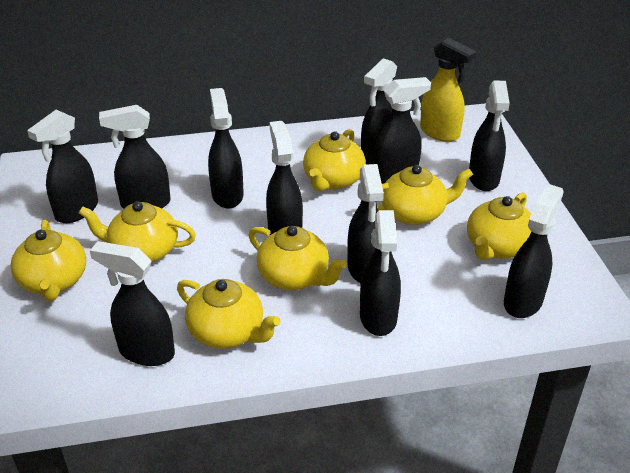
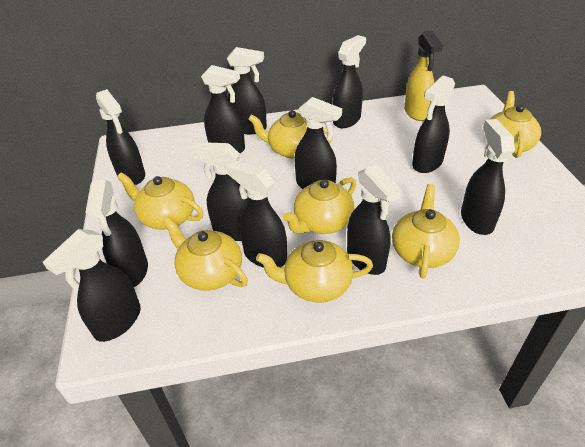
black spray bottle: 11 -> 12

